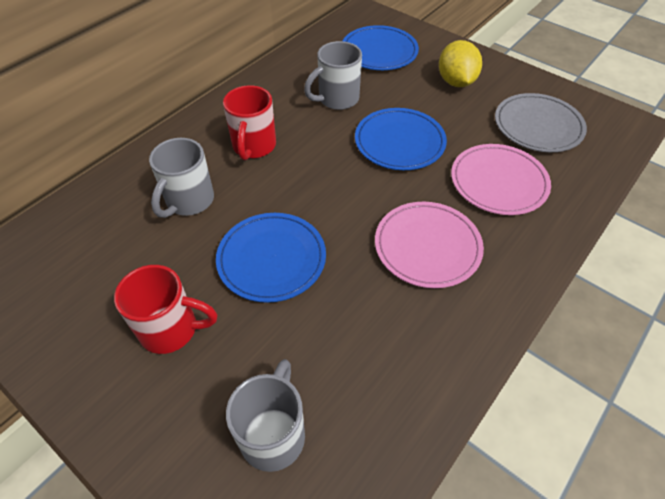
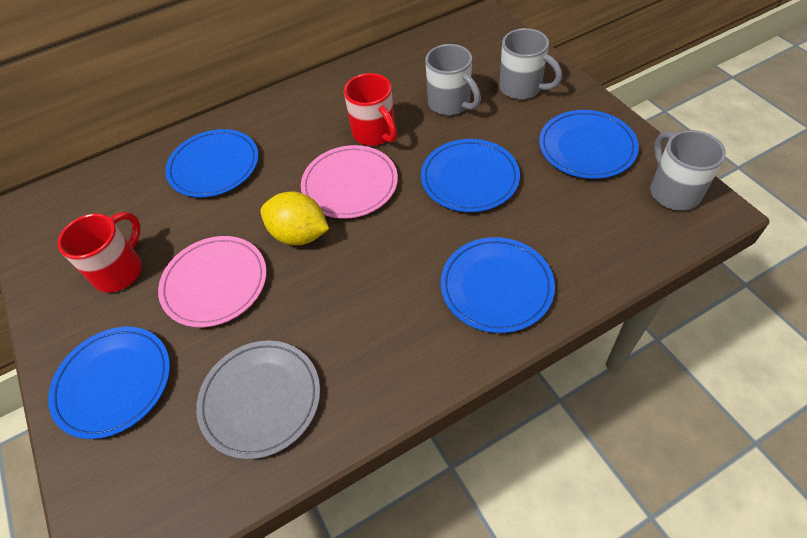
blue plate: 3 -> 5

